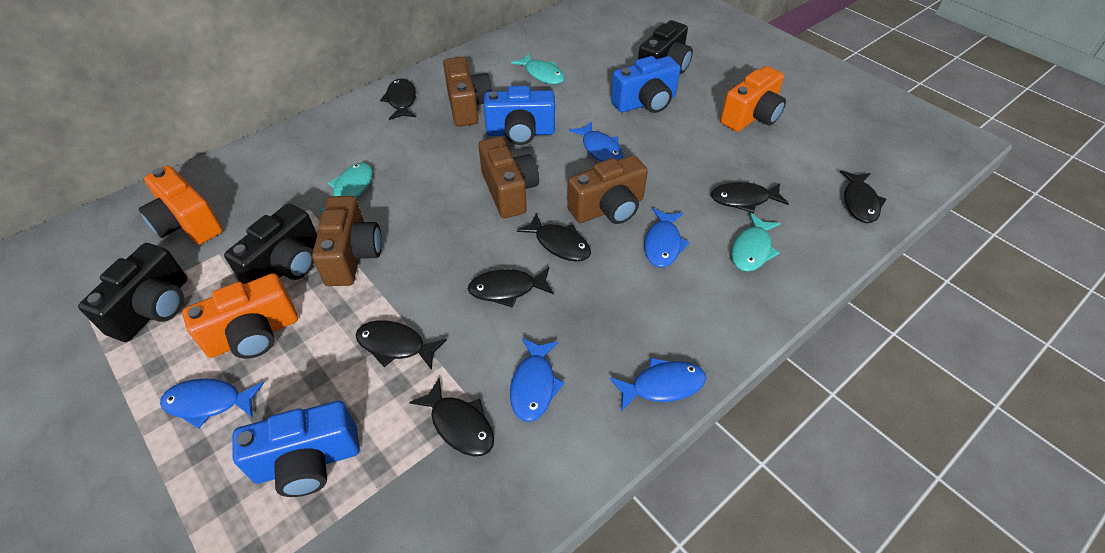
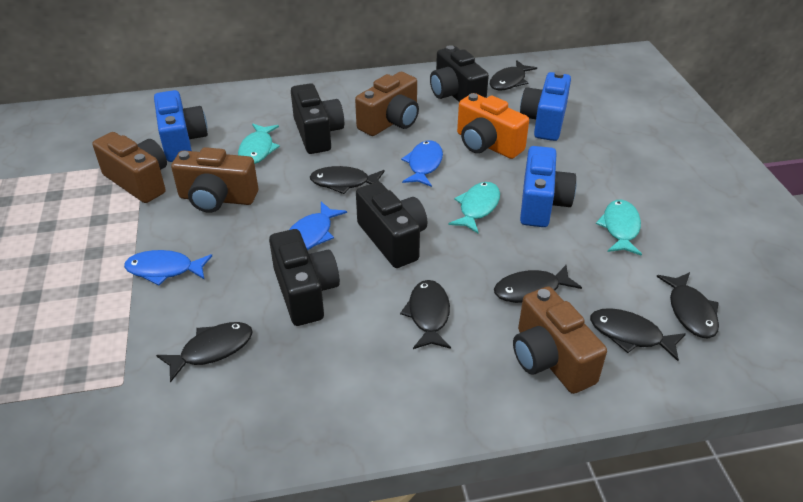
black camera: 3 -> 4
blue fish: 5 -> 3
orange camera: 3 -> 1

